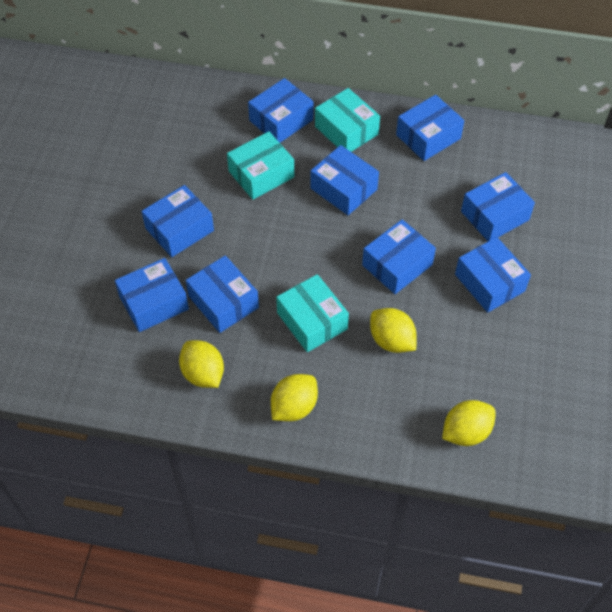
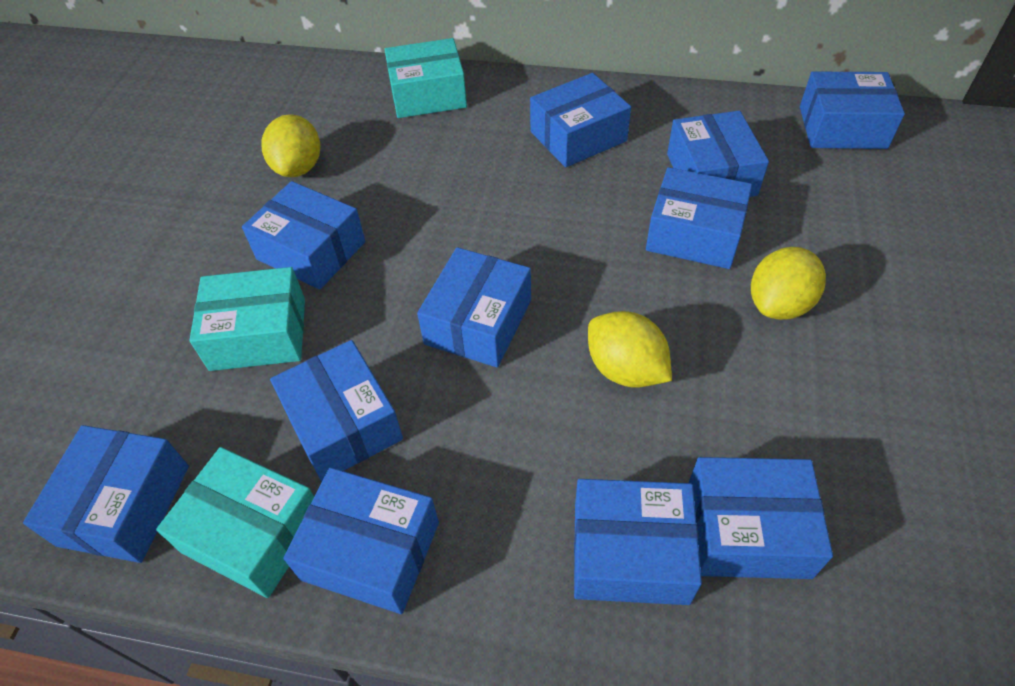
blue box: 9 -> 11
yellow lemon: 4 -> 3

